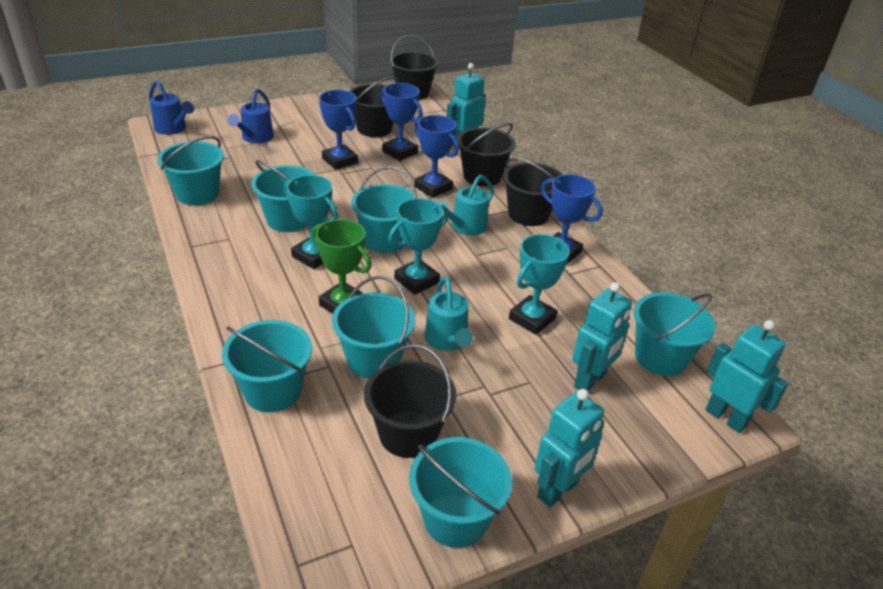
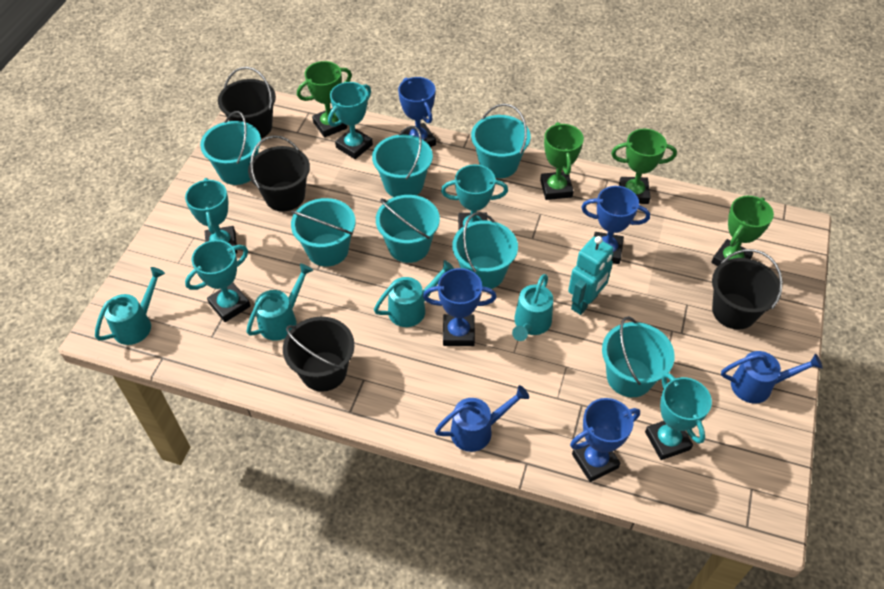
black bucket: 5 -> 4
green trophy: 1 -> 4
turquoise robot: 4 -> 1
turquoise trophy: 3 -> 5
turquoise watering can: 2 -> 4

